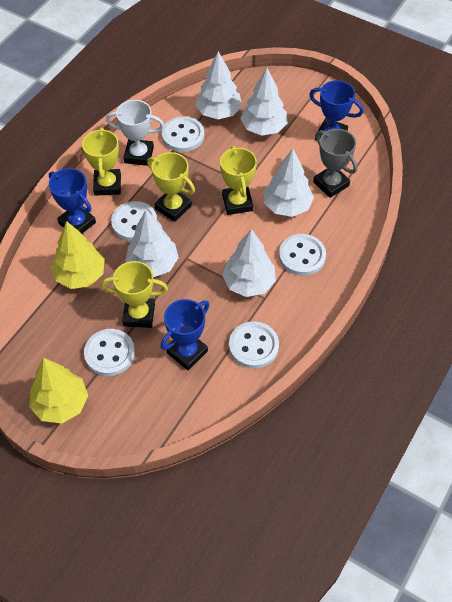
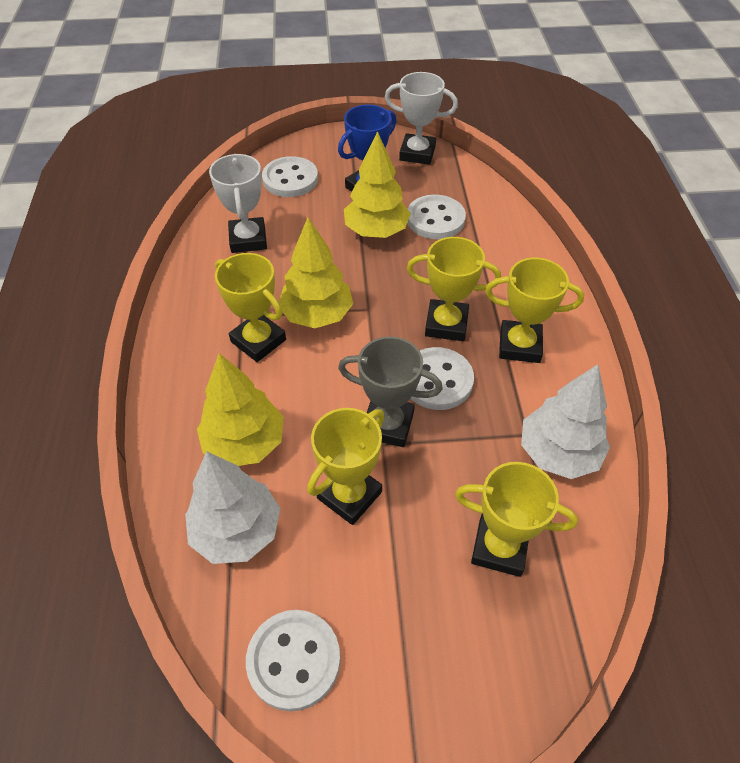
blue trophy: 3 -> 1
white button: 5 -> 4
white tree: 5 -> 2
white trophy: 1 -> 2
yellow tree: 2 -> 3
yellow trophy: 4 -> 5

